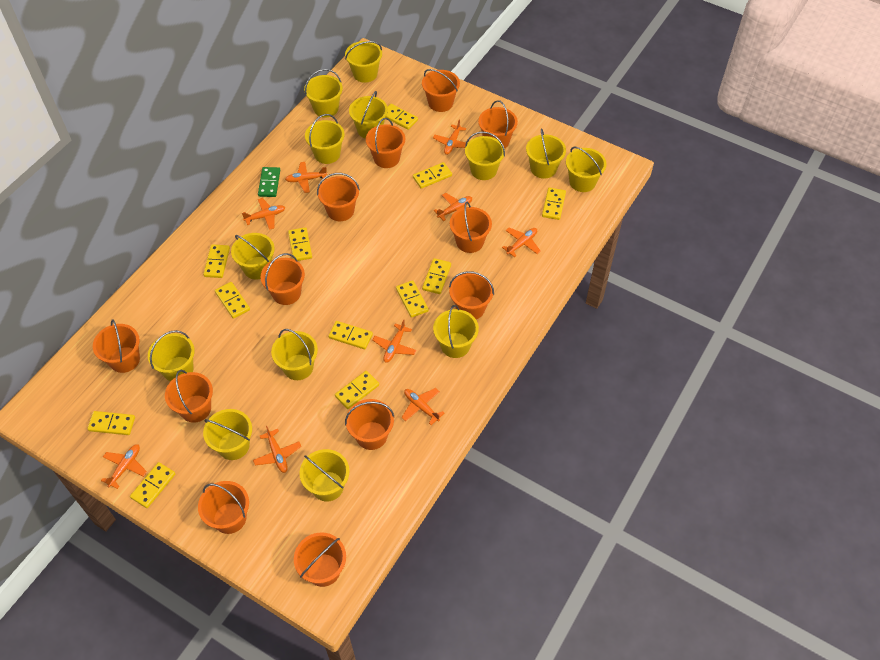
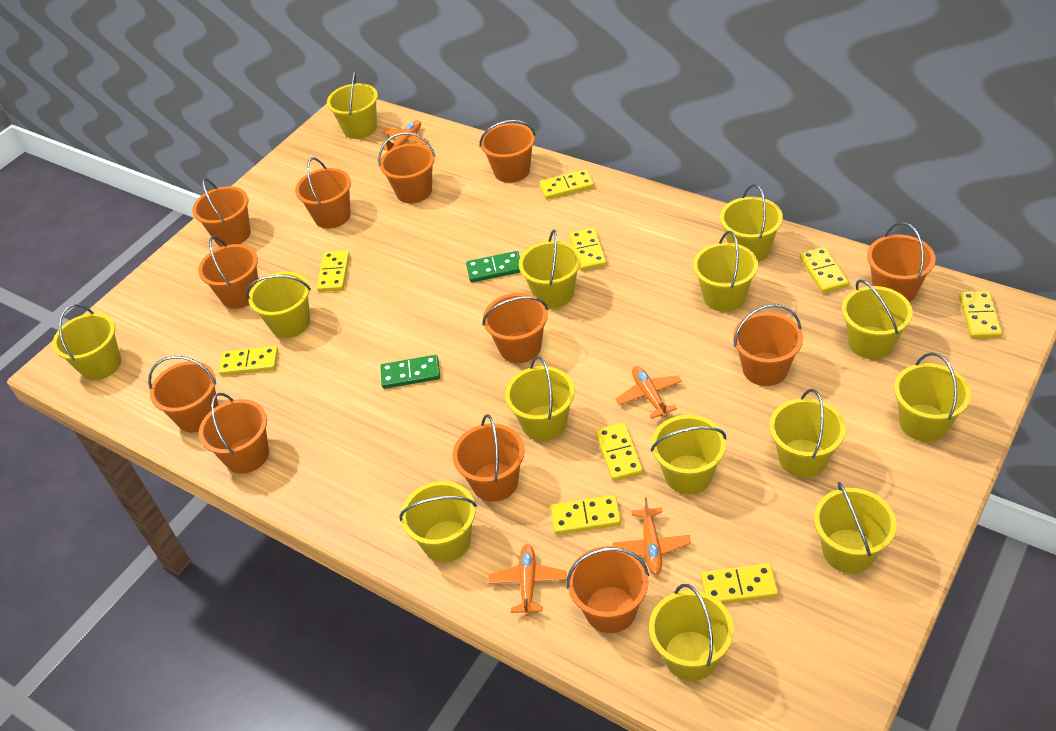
green domino: 1 -> 2
orange plane: 9 -> 4
yellow bucket: 13 -> 14
yellow domino: 12 -> 9

